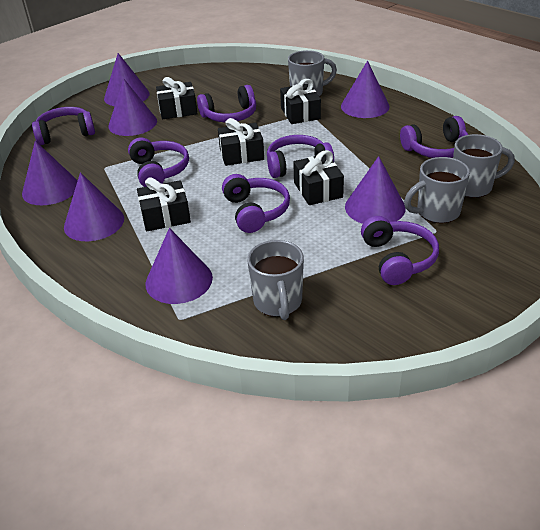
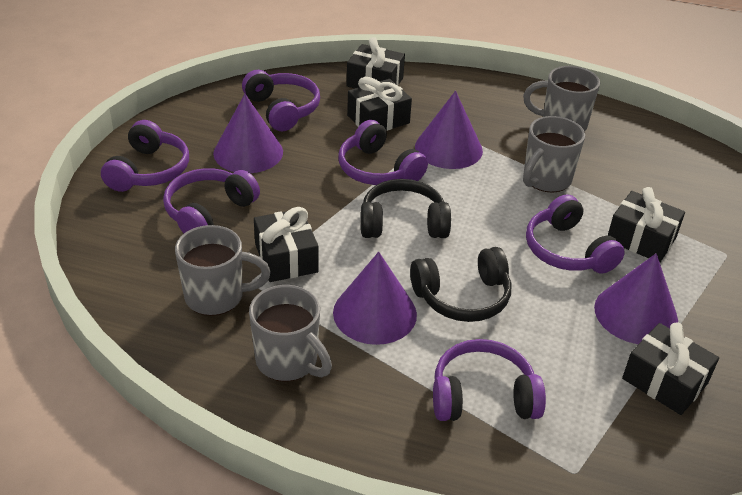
black headphones: 0 -> 2
purple cone: 7 -> 4
purple headphones: 7 -> 6

